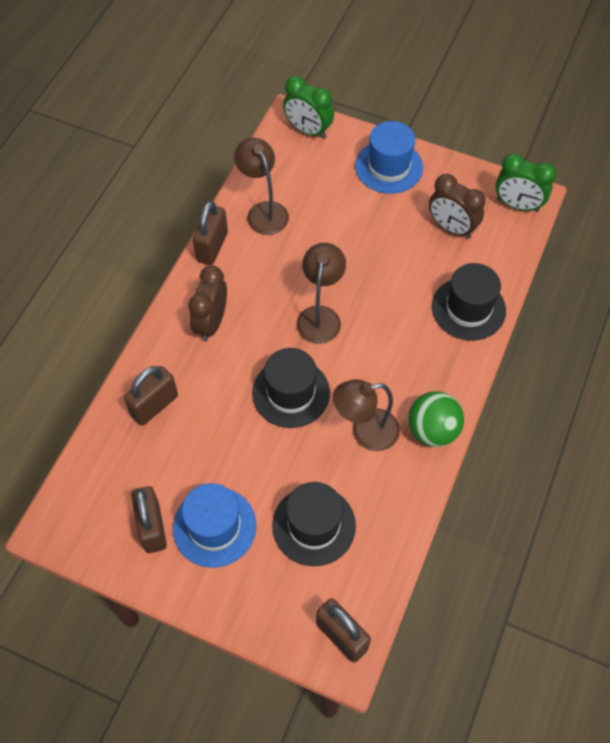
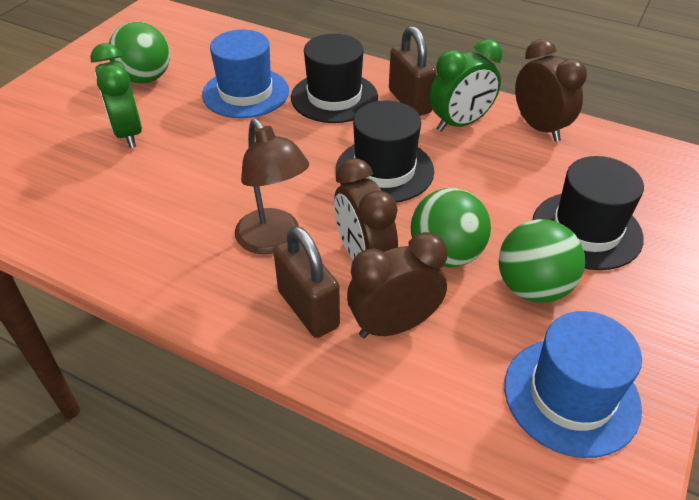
brown clock: 2 -> 3
brown lamp: 3 -> 1
brown padlock: 4 -> 2
green ball: 1 -> 3

